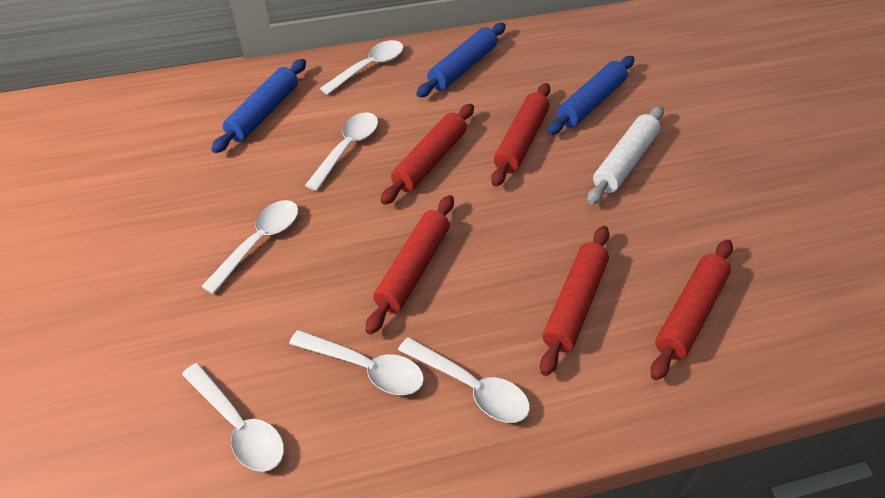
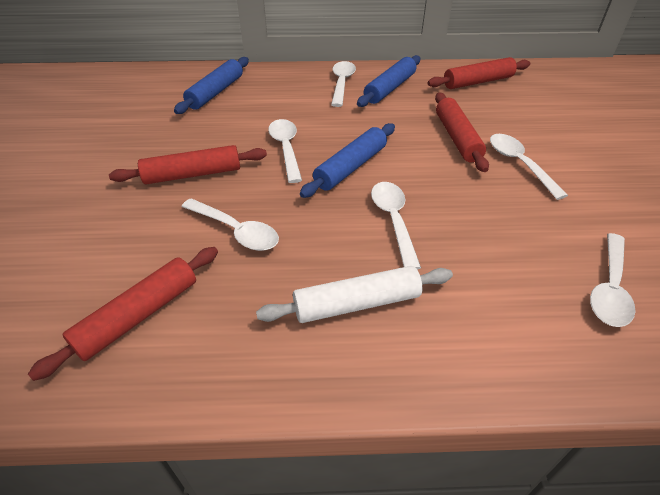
red rolling pin: 5 -> 4

